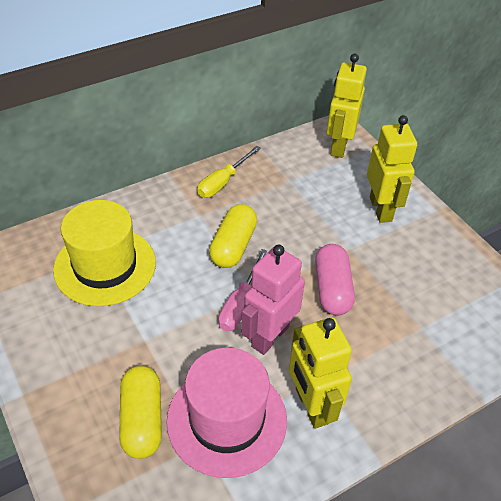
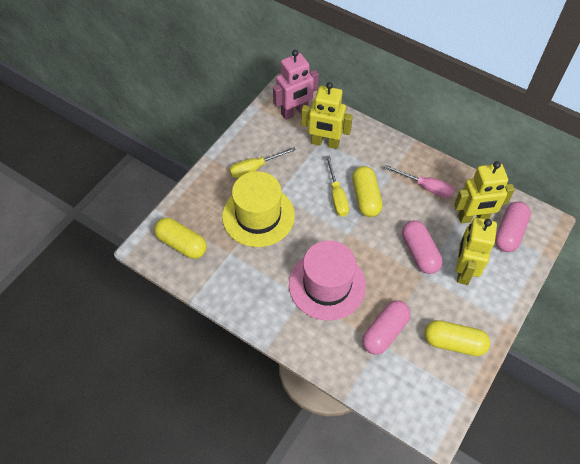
pink capsule: 1 -> 3
yellow capsule: 2 -> 3
yellow screwdriver: 1 -> 2

